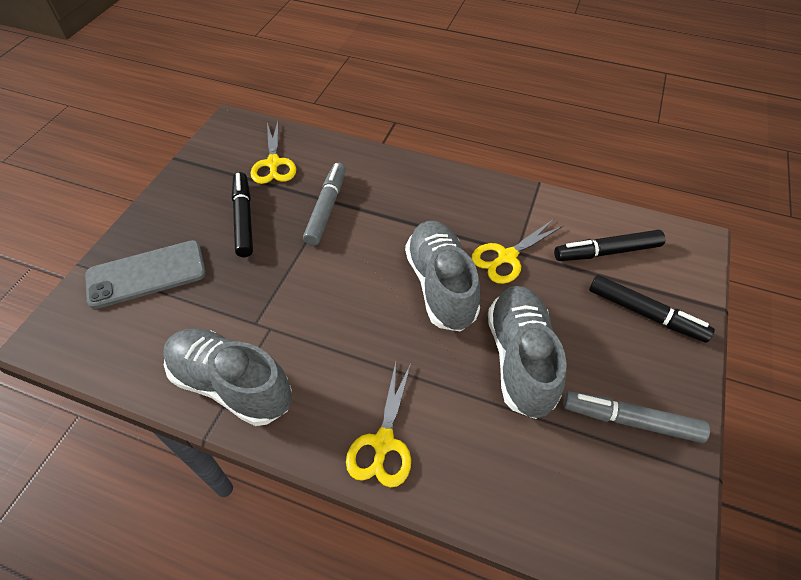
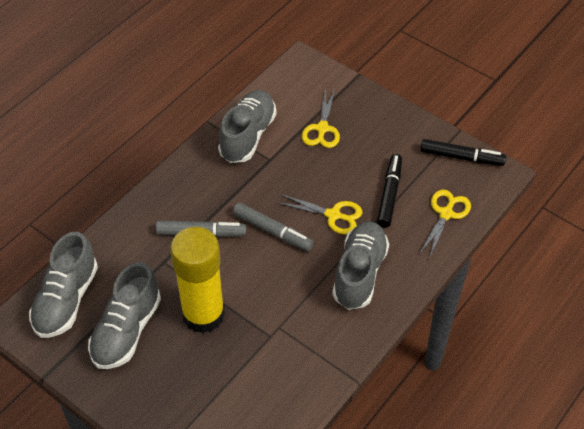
black marker: 3 -> 2
grey phone: 1 -> 0
grey shoe: 3 -> 4
yellow glue stick: 0 -> 1

